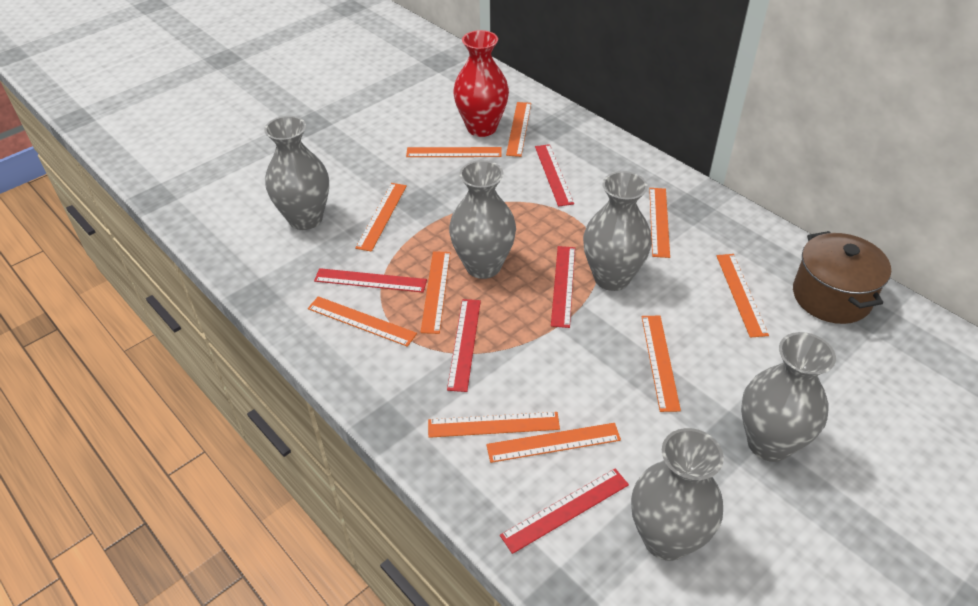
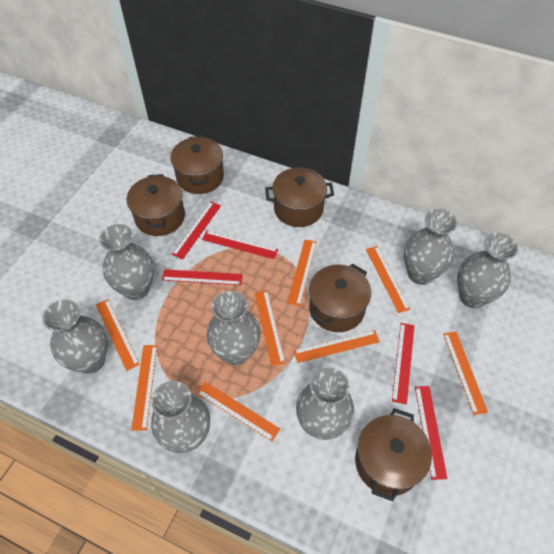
brown pot: 1 -> 5
grey vase: 5 -> 7
orange ruler: 10 -> 8
red vase: 1 -> 0

